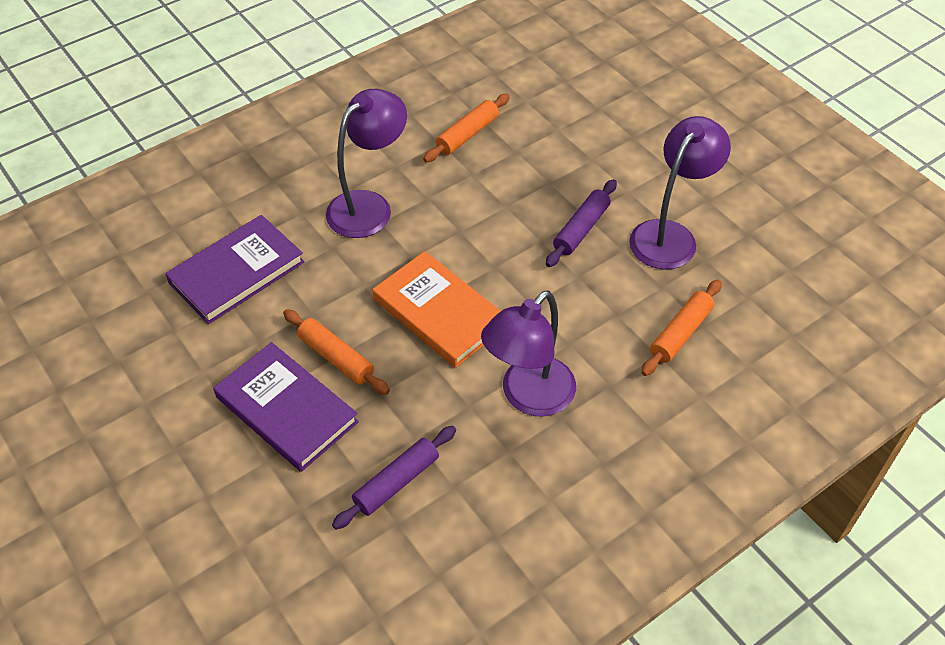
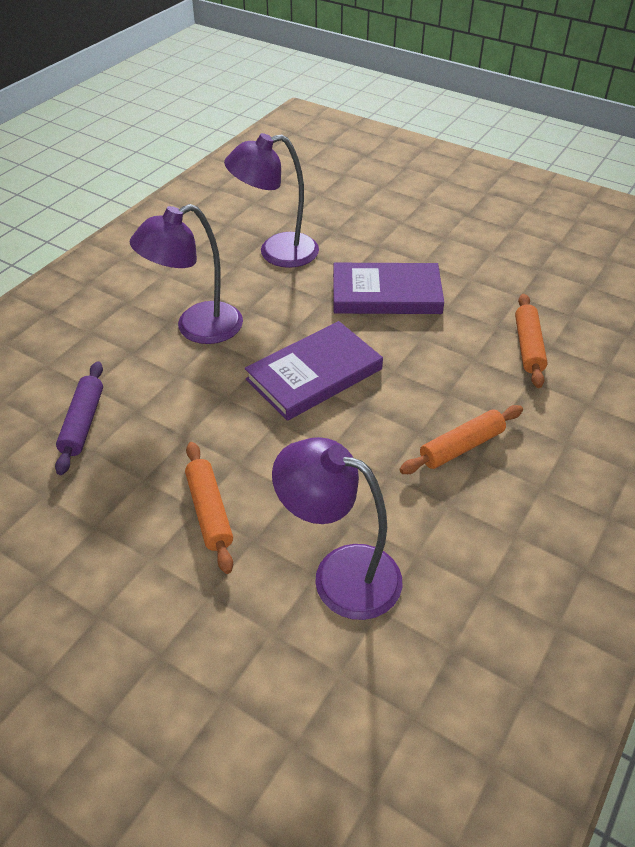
orange book: 1 -> 0
purple rolling pin: 2 -> 1

